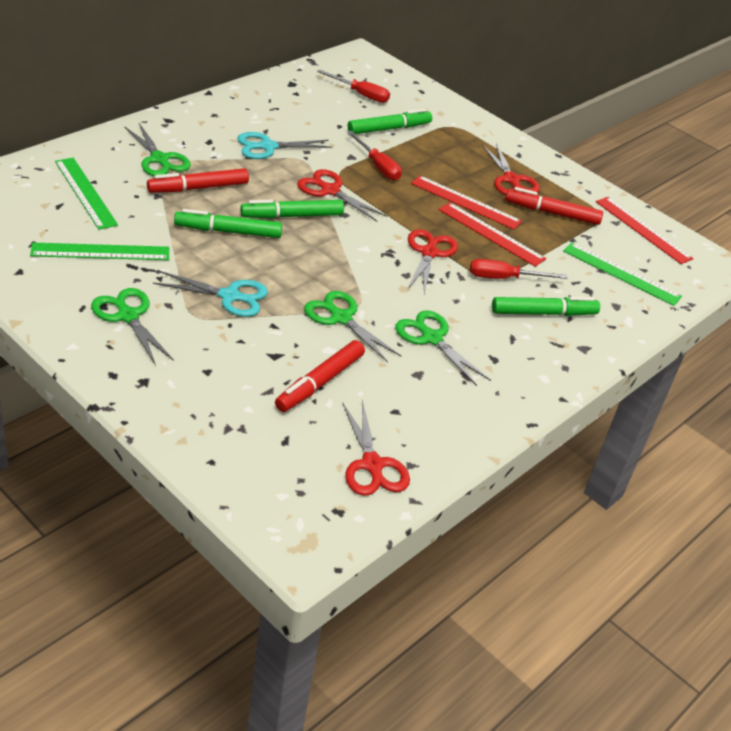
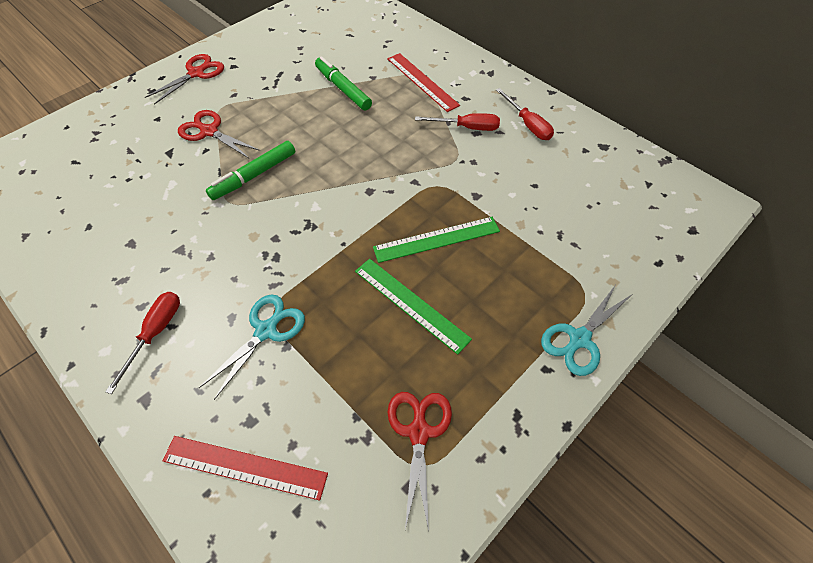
green marker: 4 -> 2
green ruler: 3 -> 2
green scissors: 4 -> 0
red marker: 3 -> 0
red ruler: 3 -> 2
red scissors: 4 -> 3

